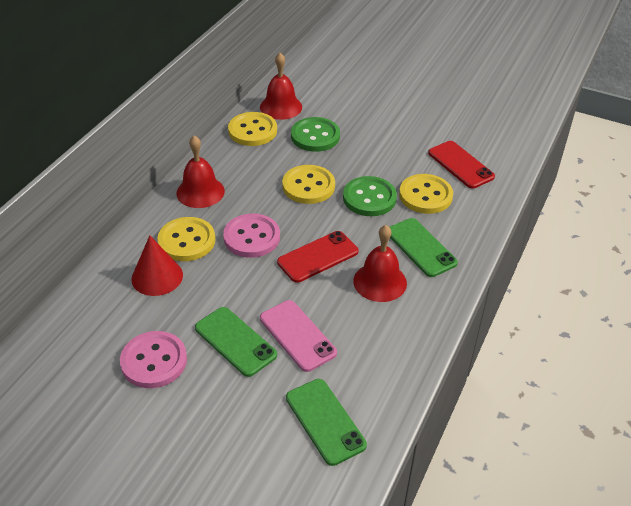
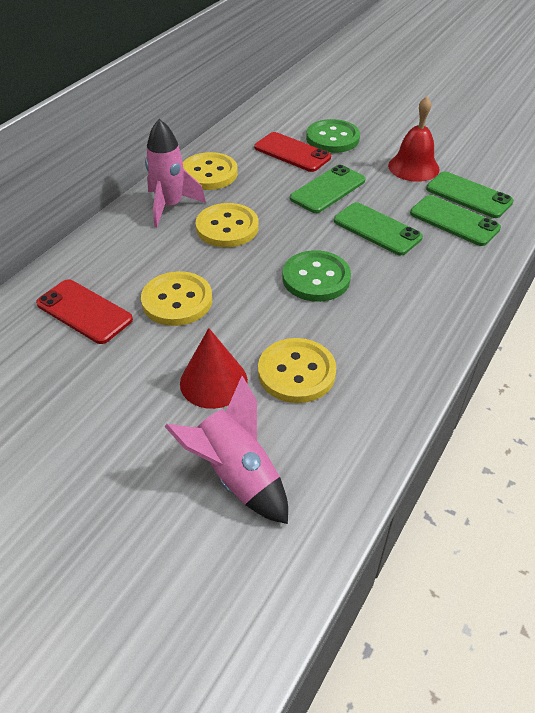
green phone: 3 -> 4
pink button: 2 -> 0
pink phone: 1 -> 0
pink rocket: 0 -> 2
red bell: 3 -> 1

